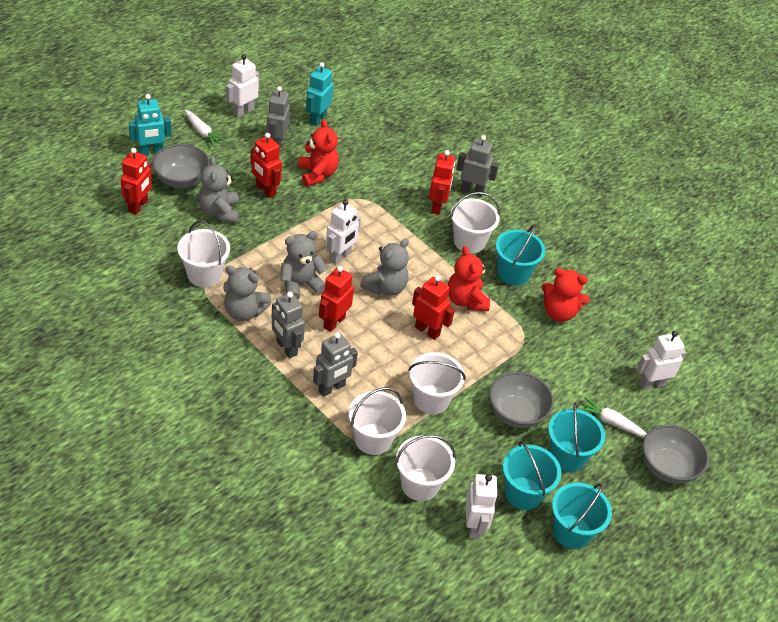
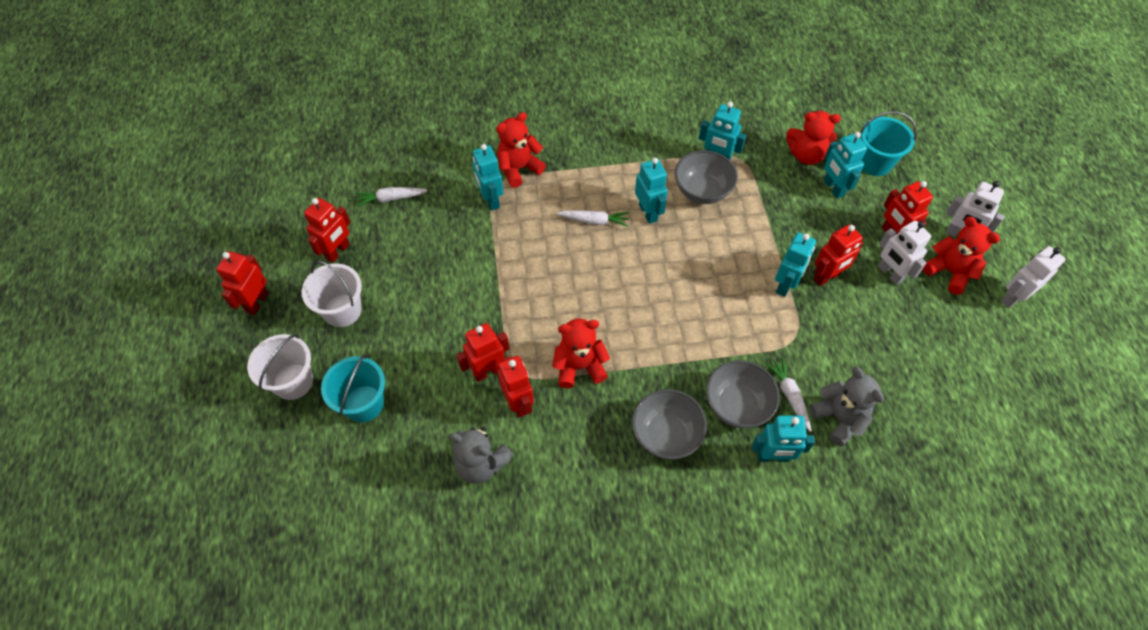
grey robot: 4 -> 0
grey teddy bear: 4 -> 2
red robot: 5 -> 6
red teddy bear: 3 -> 4
turquoise bucket: 4 -> 2
turquoise robot: 2 -> 6
white bucket: 5 -> 2
white carrot: 2 -> 3
white robot: 4 -> 3

